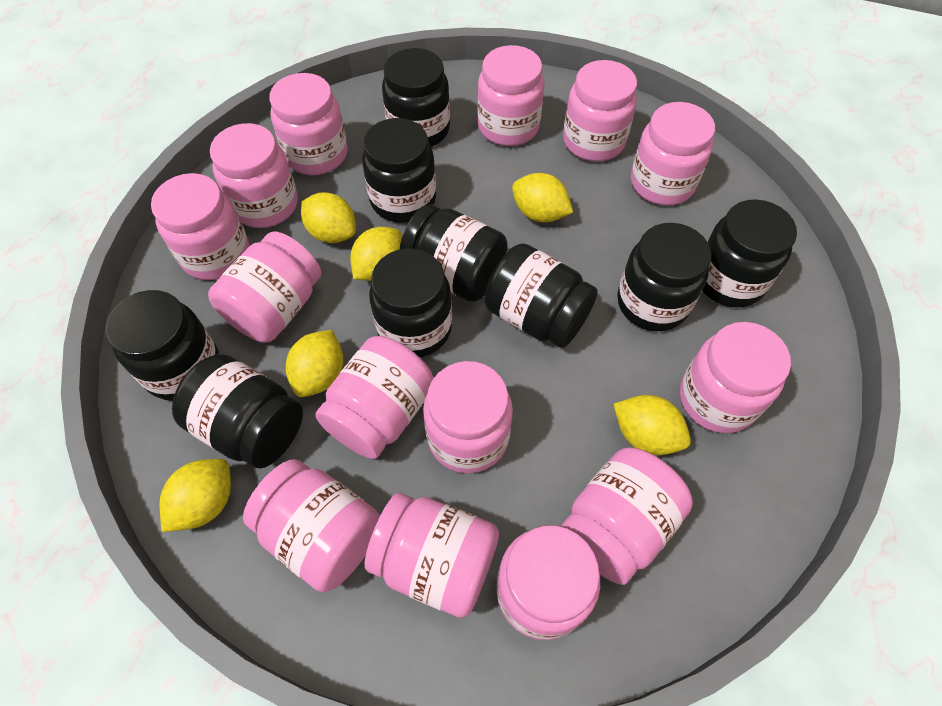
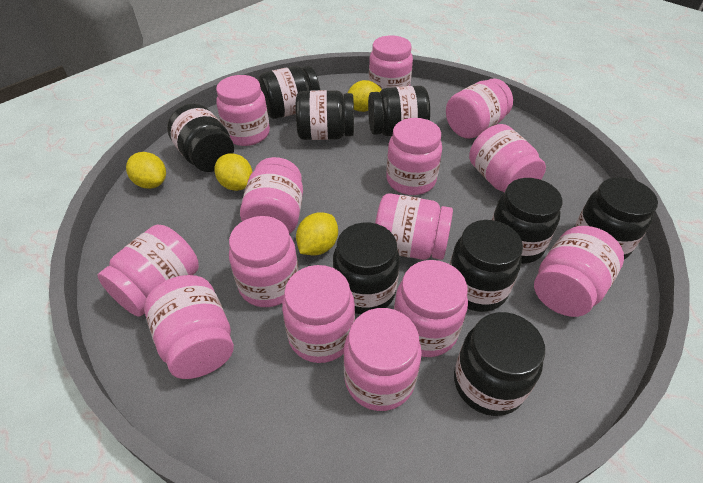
yellow lemon: 6 -> 4

